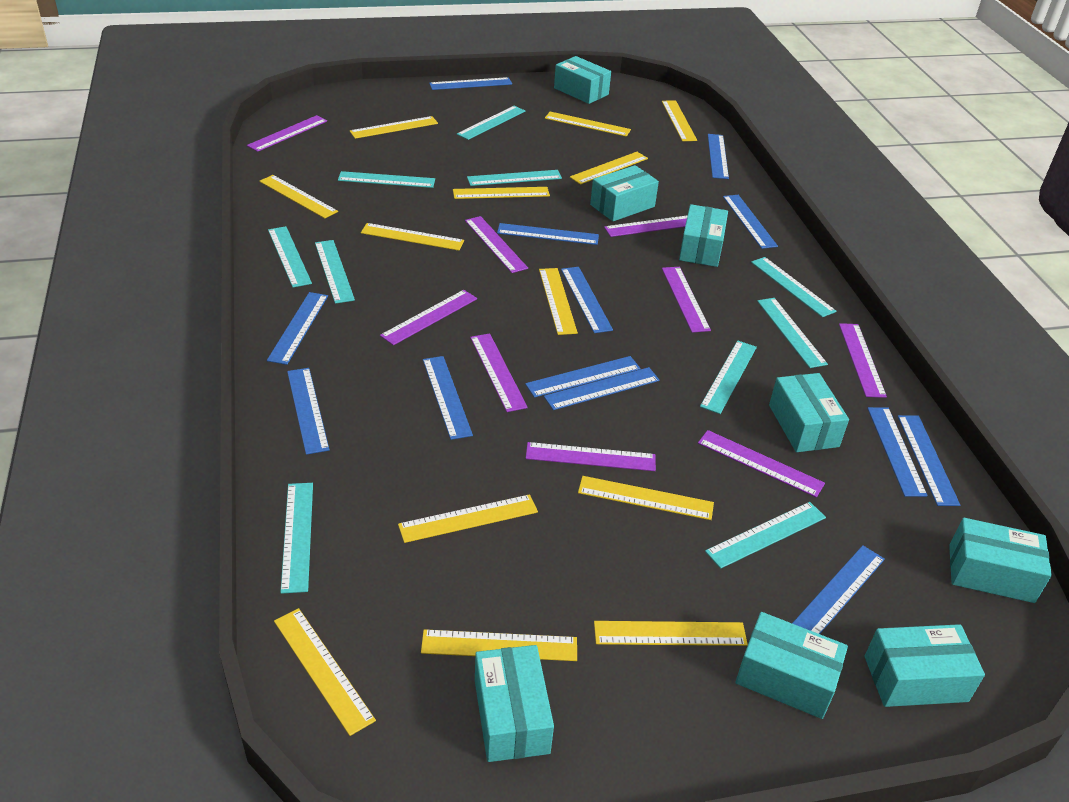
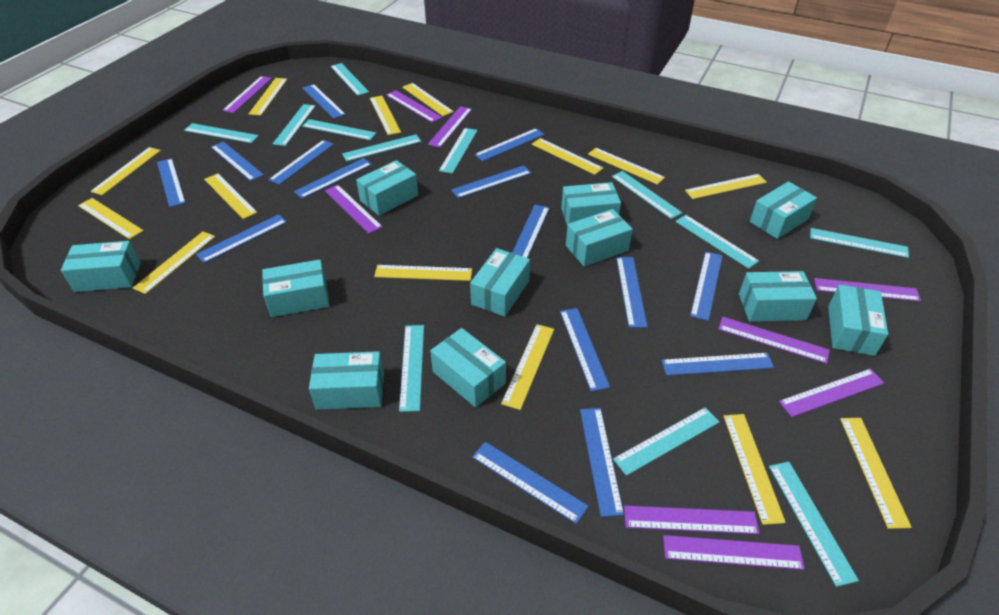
blue ruler: 13 -> 15
turquoise box: 8 -> 11
turquoise ruler: 10 -> 12
yellow ruler: 13 -> 14

